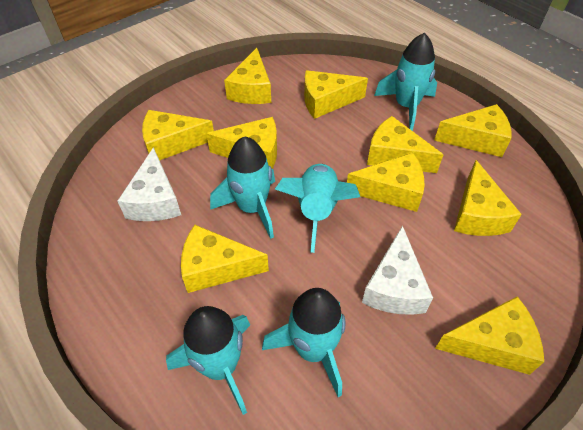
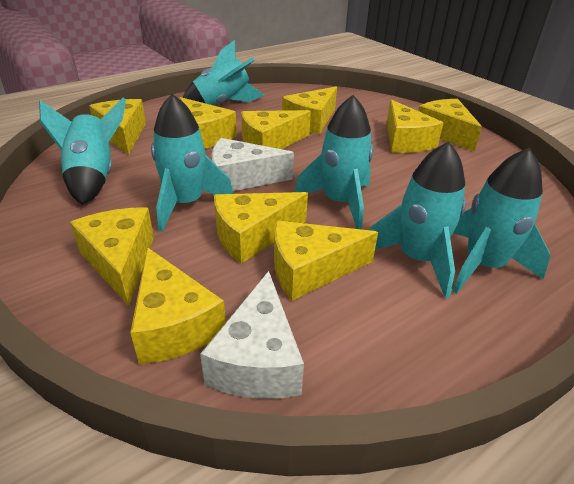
turquoise rocket: 5 -> 6

